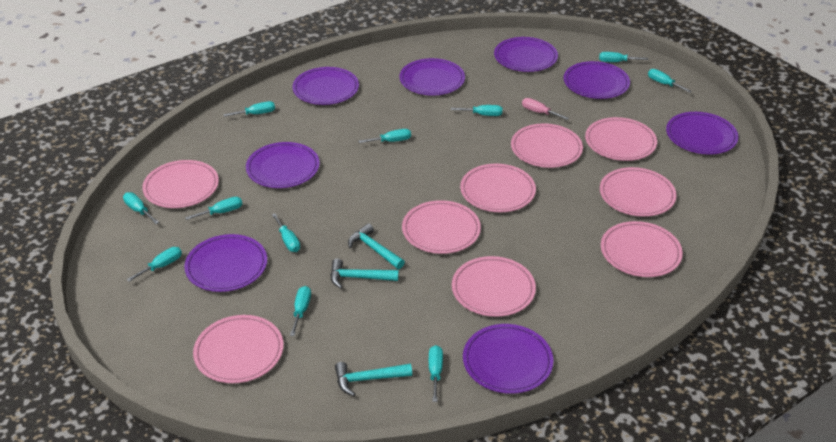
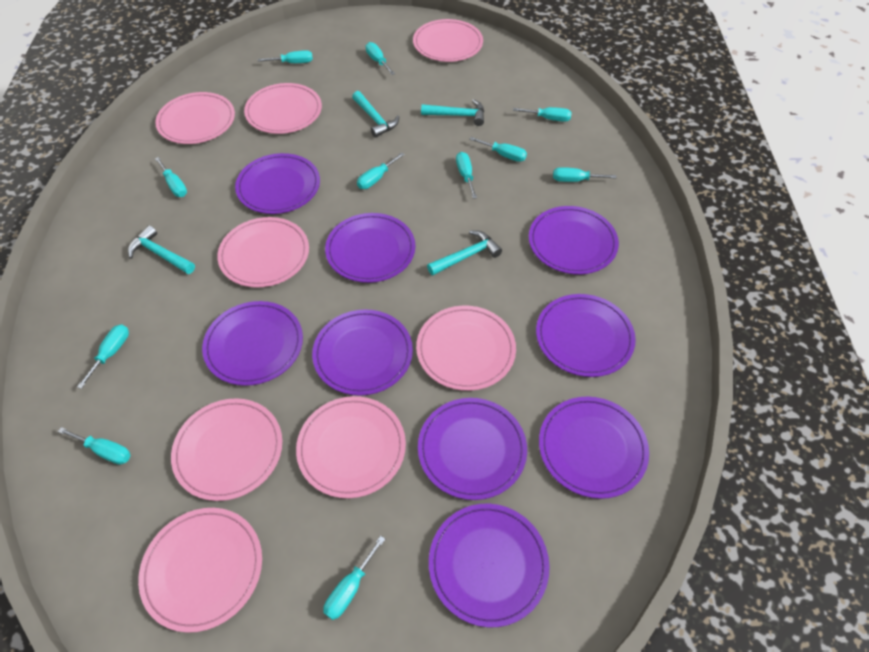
pink plate: 9 -> 8
pink screwdriver: 1 -> 0
purple plate: 8 -> 9
turquoise hammer: 3 -> 4

